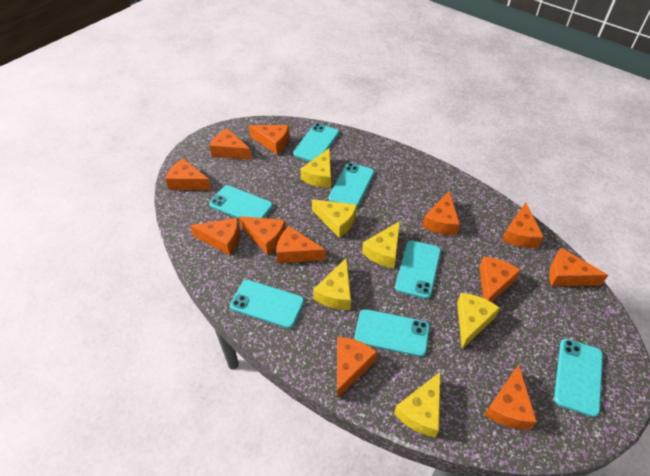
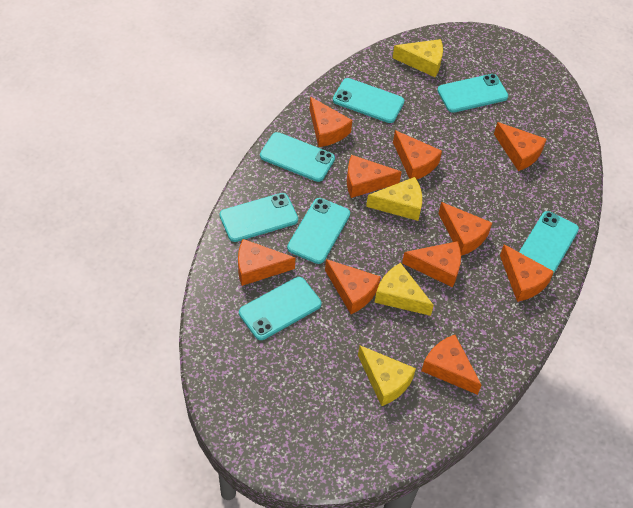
orange cheese: 12 -> 10
yellow cheese: 6 -> 4

